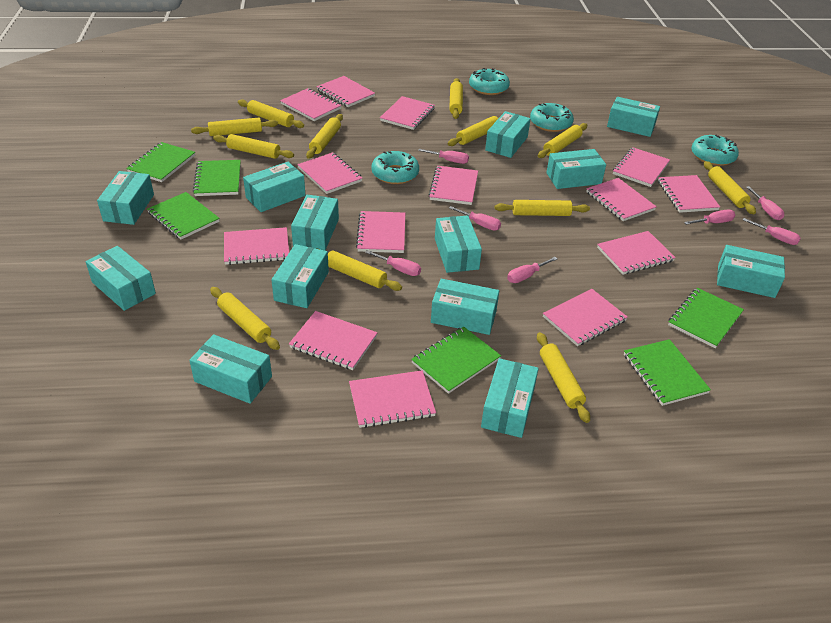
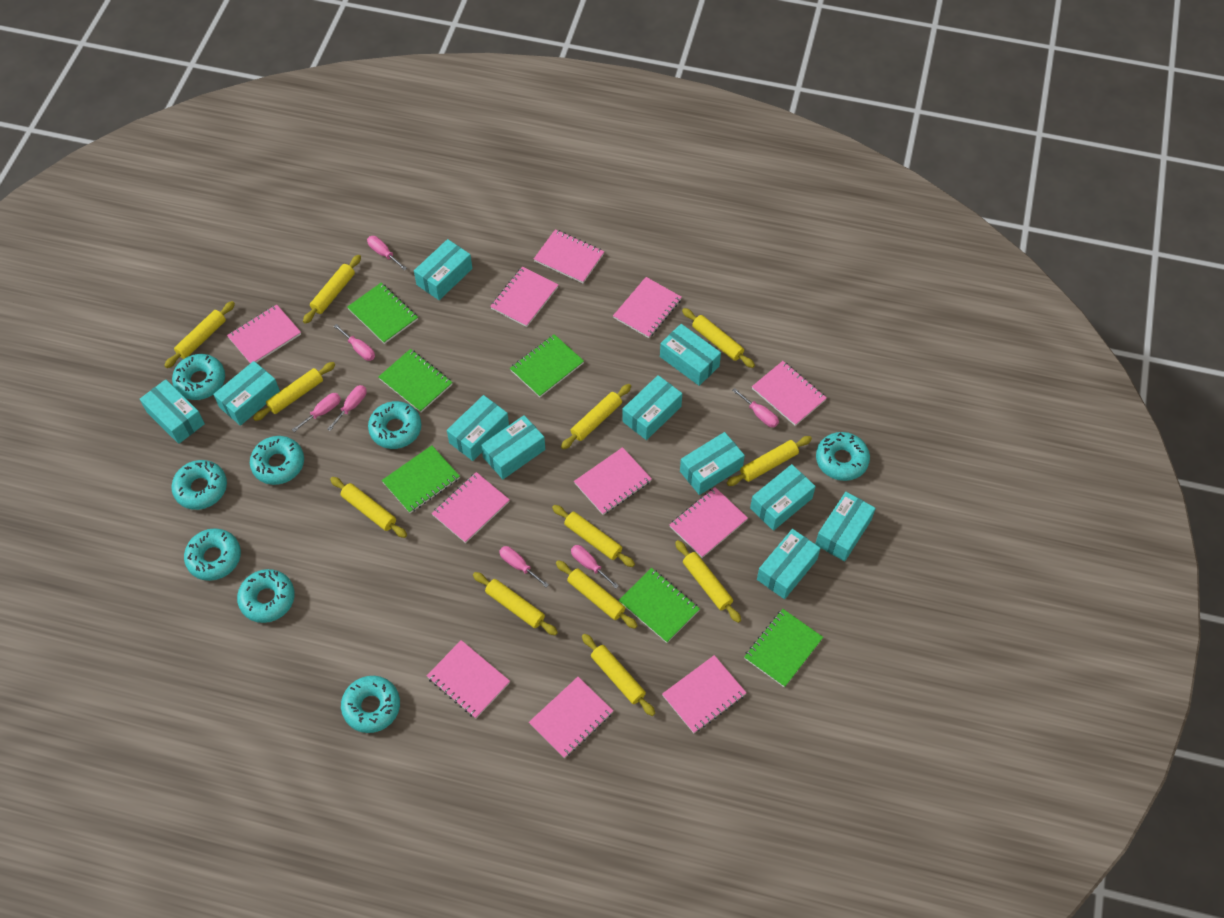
pink notebook: 14 -> 11
turquoise box: 13 -> 11
turquoise donut: 4 -> 8

